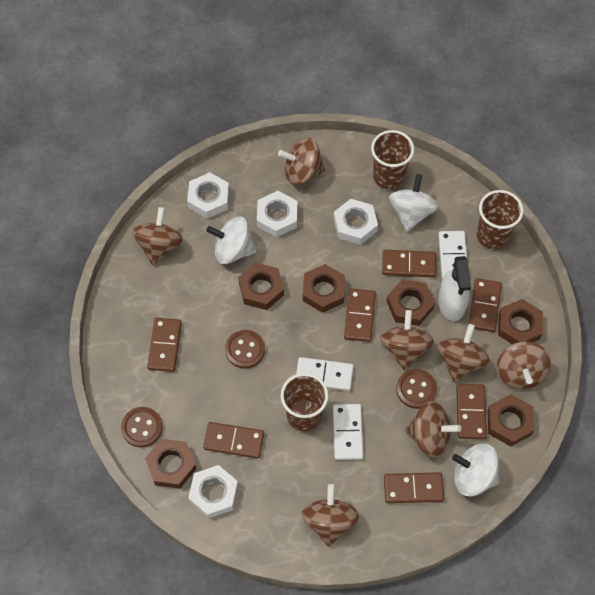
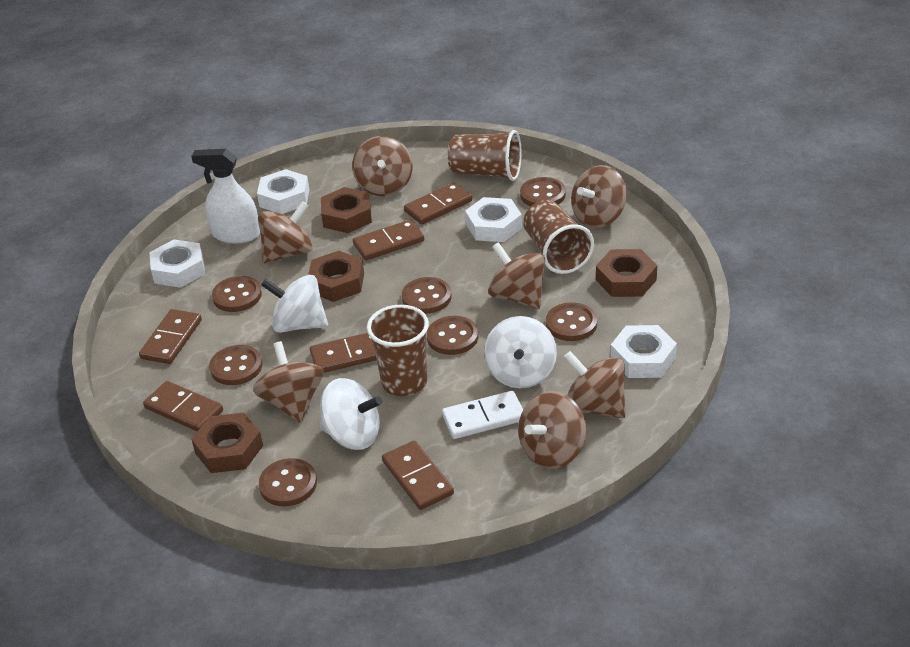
brown button: 3 -> 7
brown domino: 7 -> 6
brown nut: 6 -> 4
white domino: 3 -> 1

